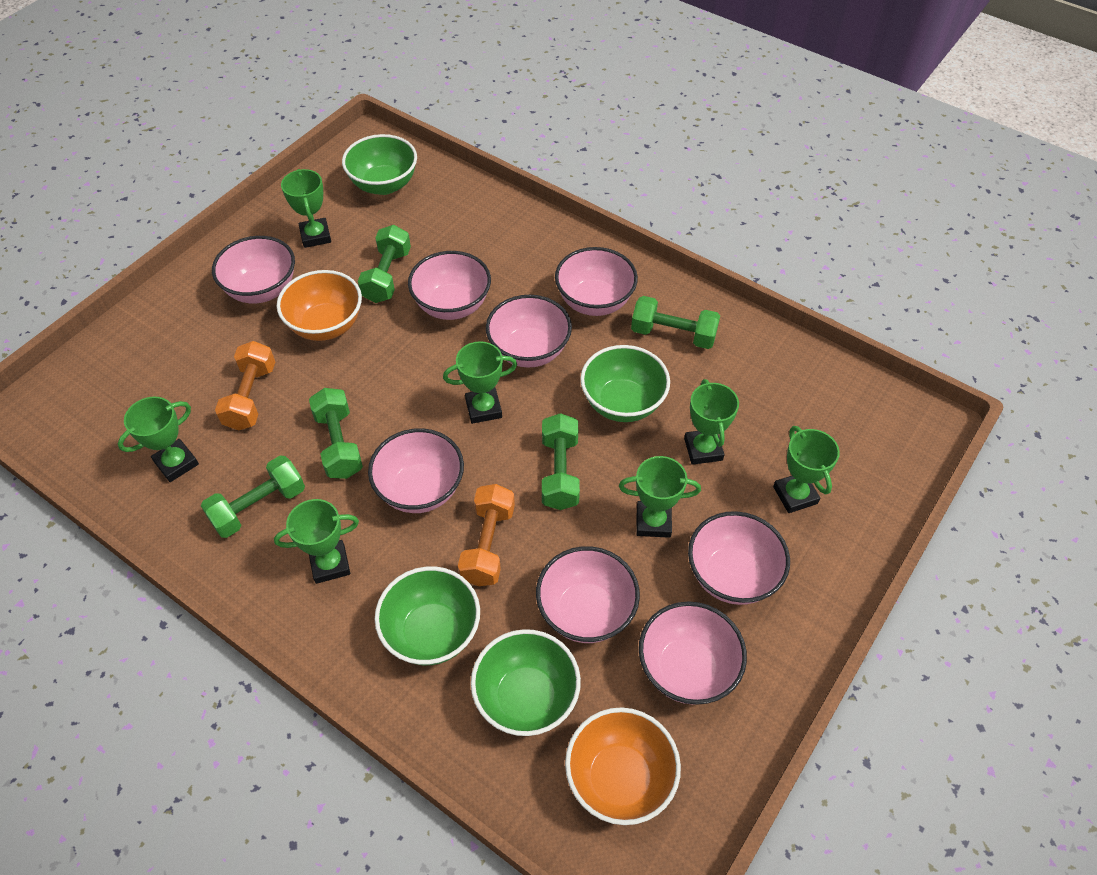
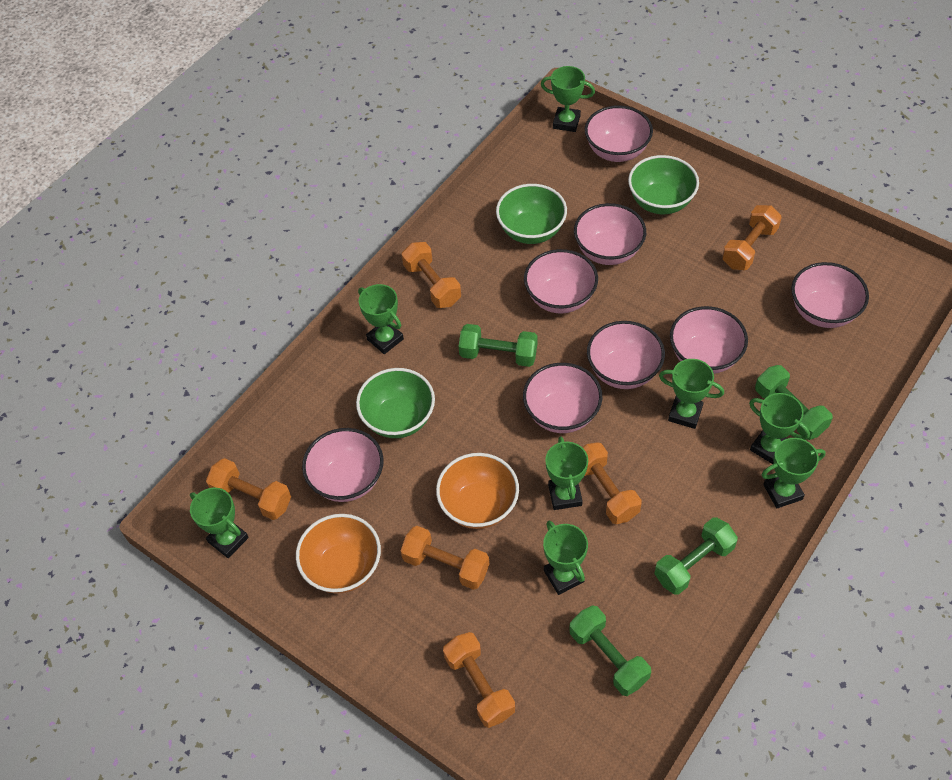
green bowl: 4 -> 3
green dumbbell: 5 -> 4
green trophy: 7 -> 8
orange dumbbell: 2 -> 6

